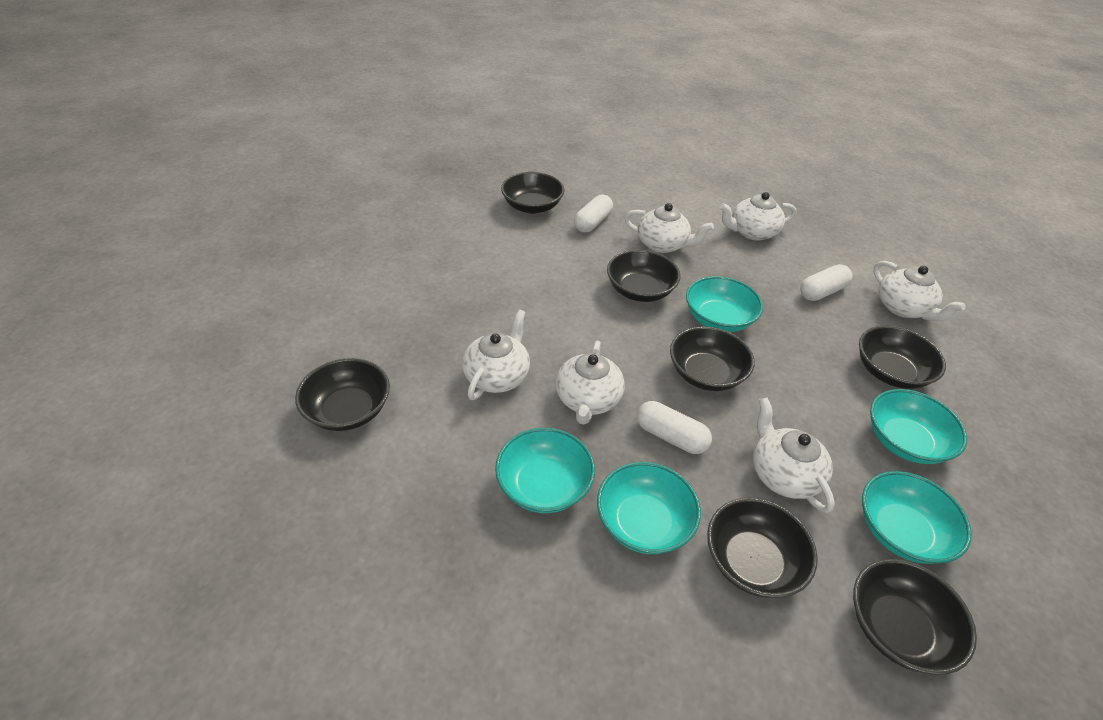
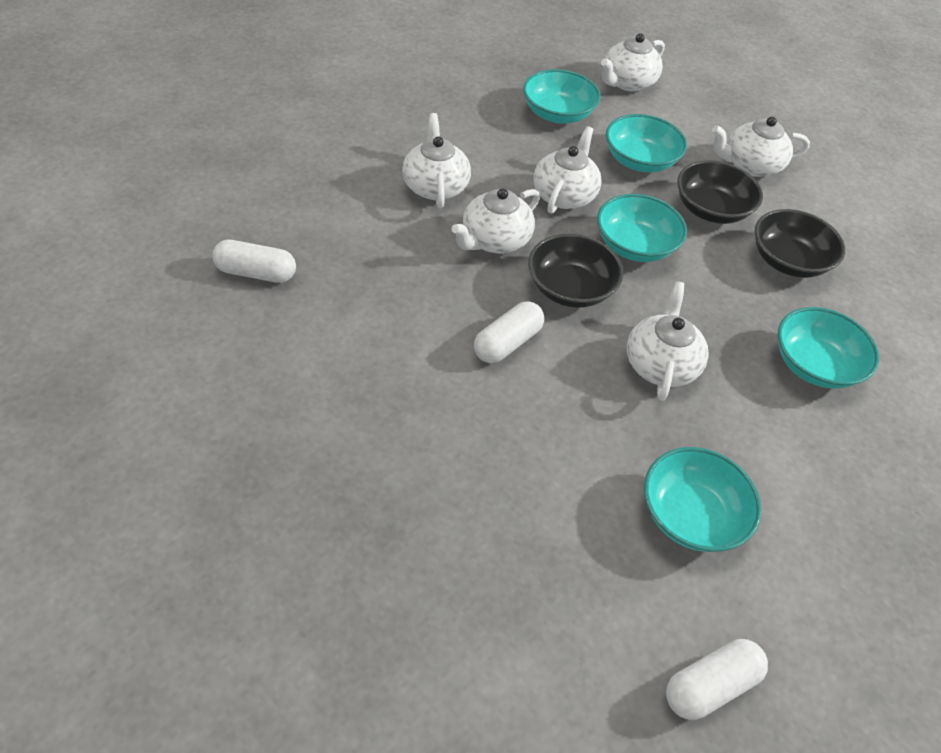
black bowl: 7 -> 3

